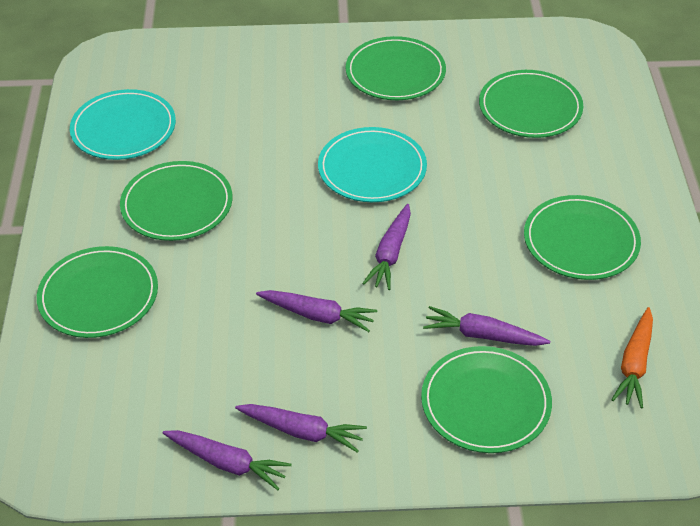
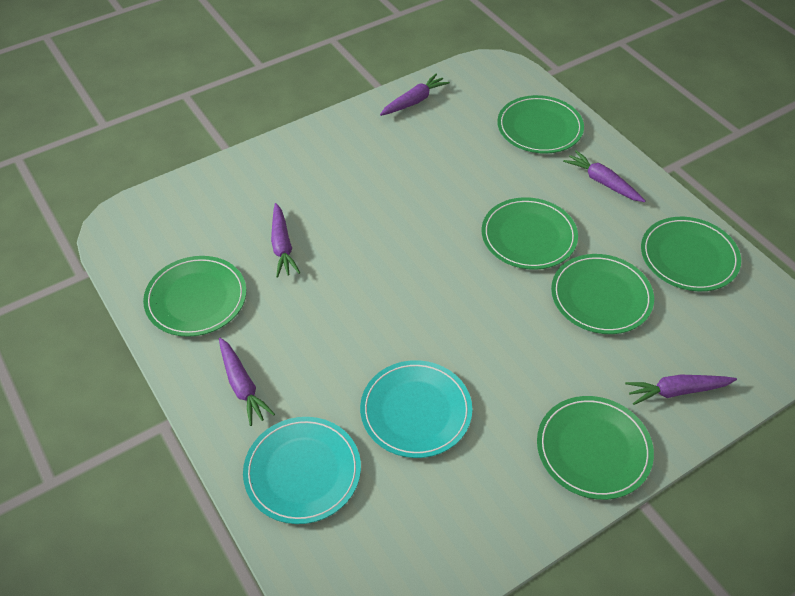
orange carrot: 1 -> 0

